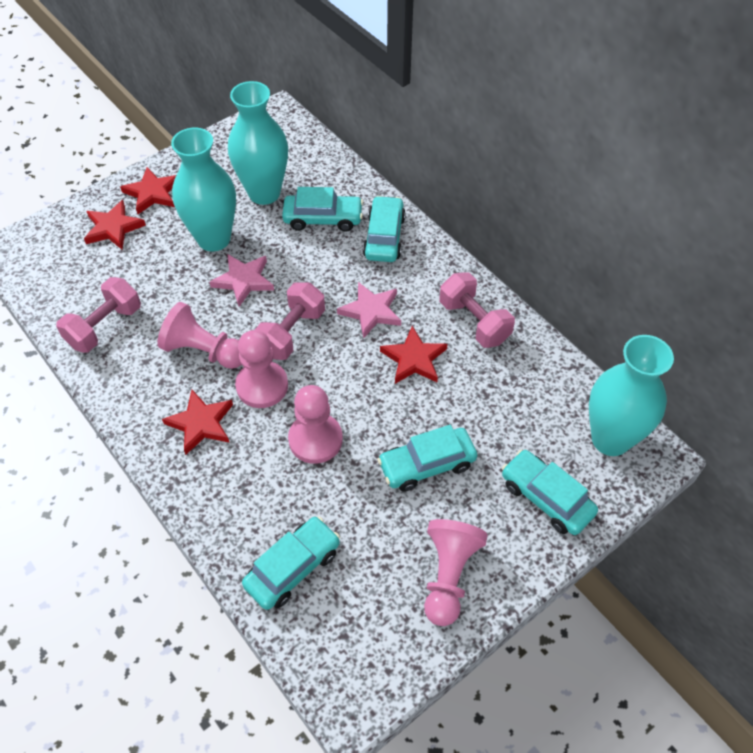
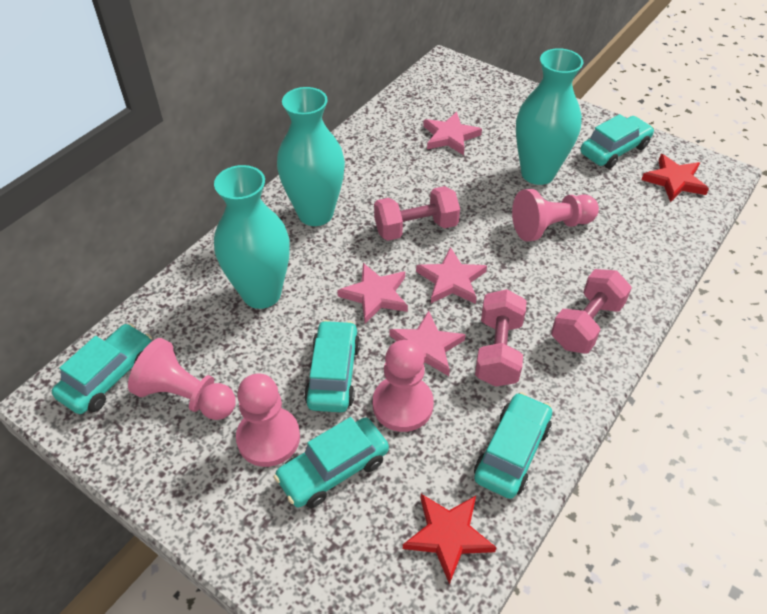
pink star: 2 -> 4
red star: 4 -> 2

